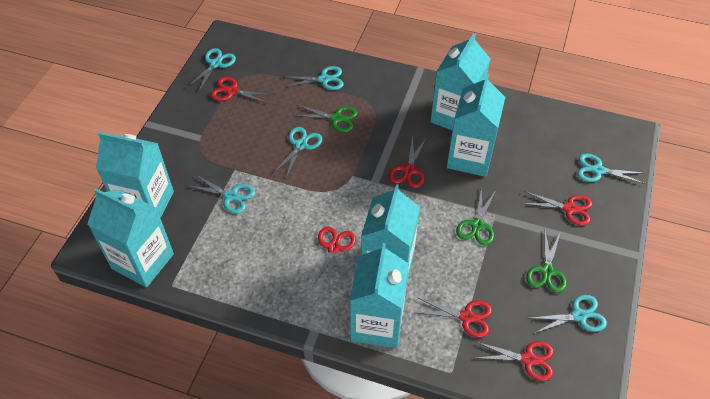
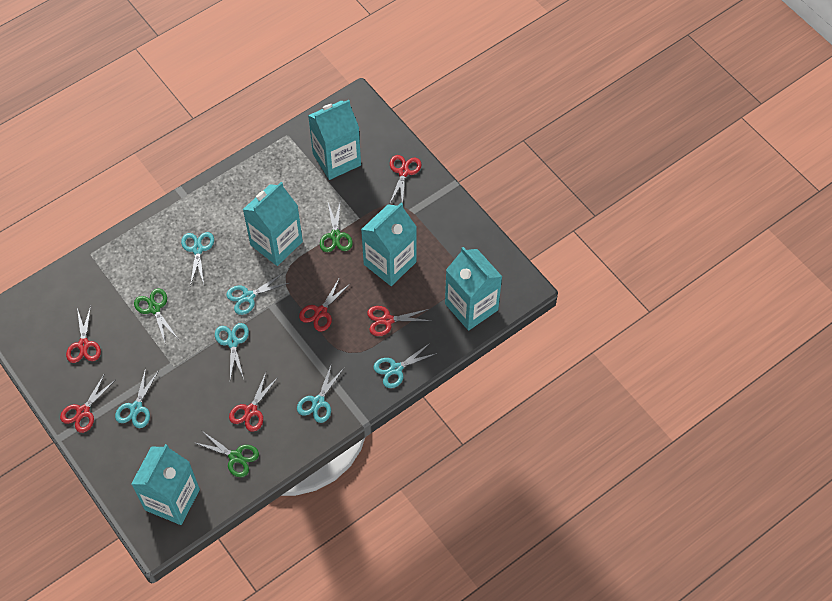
turquoise carton: 6 -> 5

